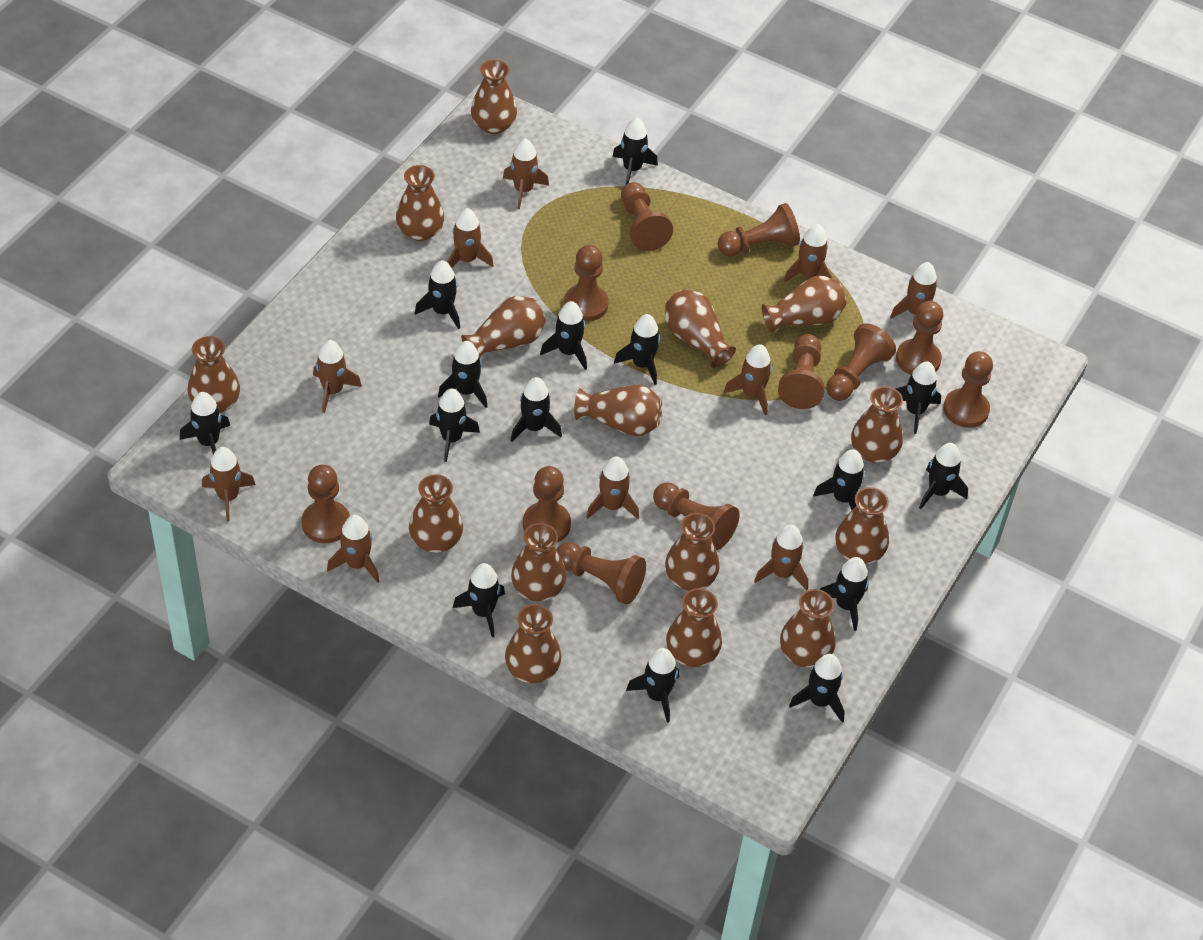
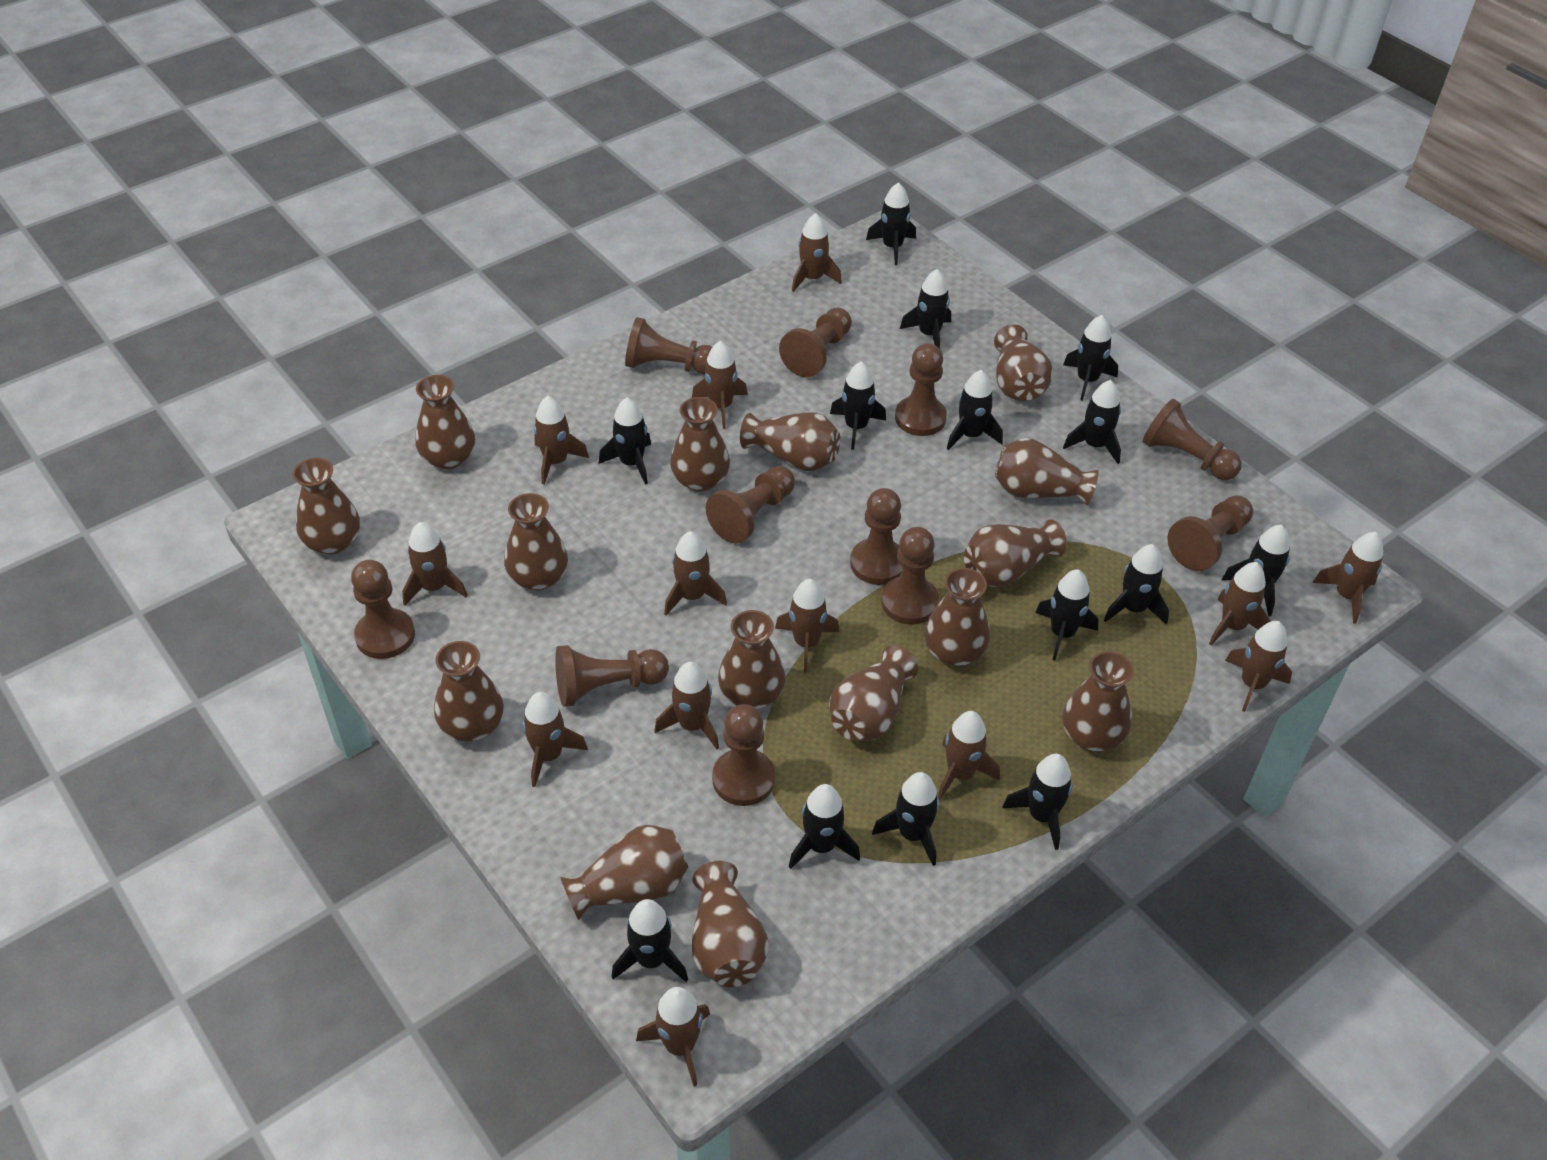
black rocket: 15 -> 14
brown rocket: 10 -> 13

